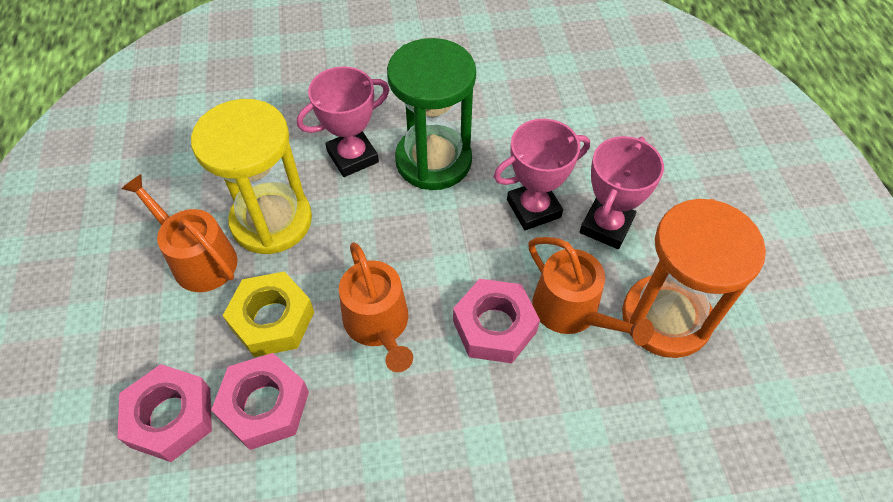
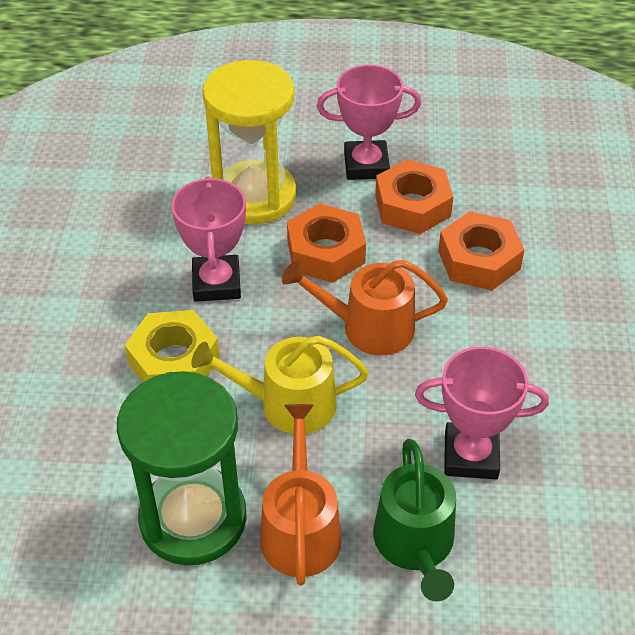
green watering can: 0 -> 1
orange hourglass: 1 -> 0
orange nut: 0 -> 3
orange watering can: 3 -> 2
pink nut: 3 -> 0
yellow watering can: 0 -> 1

